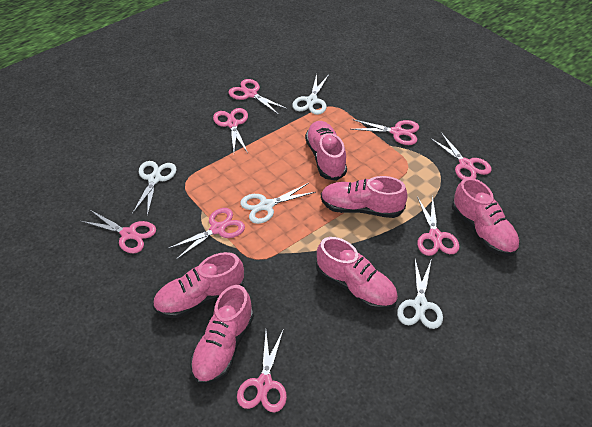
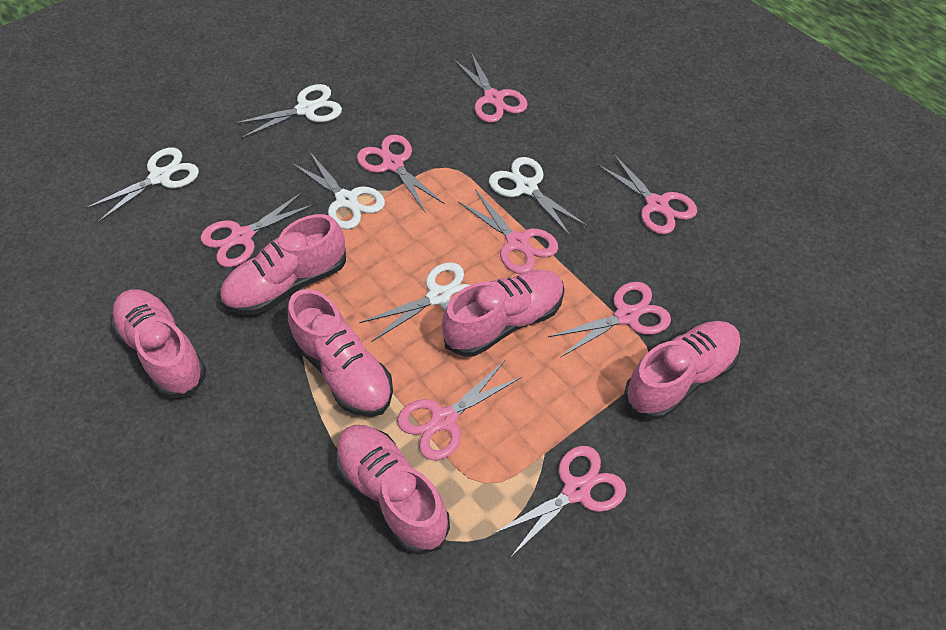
white scissors: 4 -> 5

